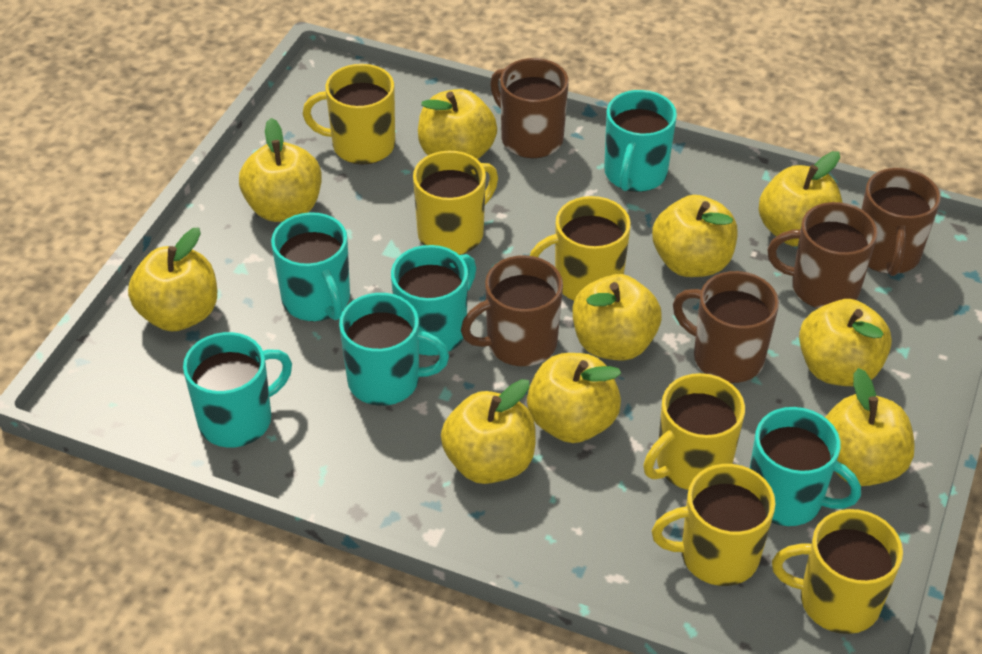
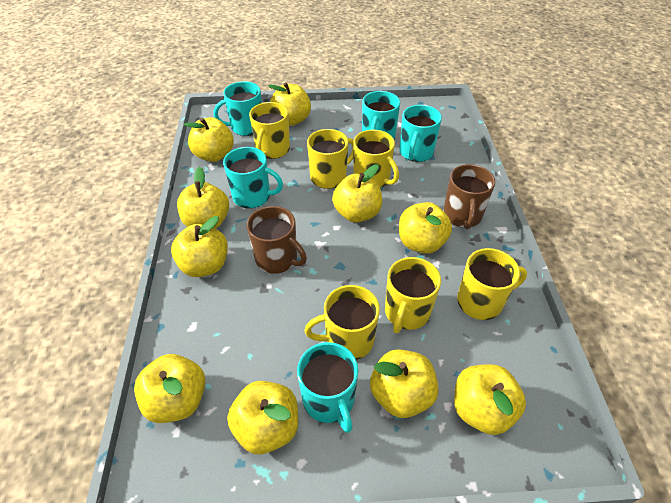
brown mug: 5 -> 2
turquoise mug: 6 -> 5

